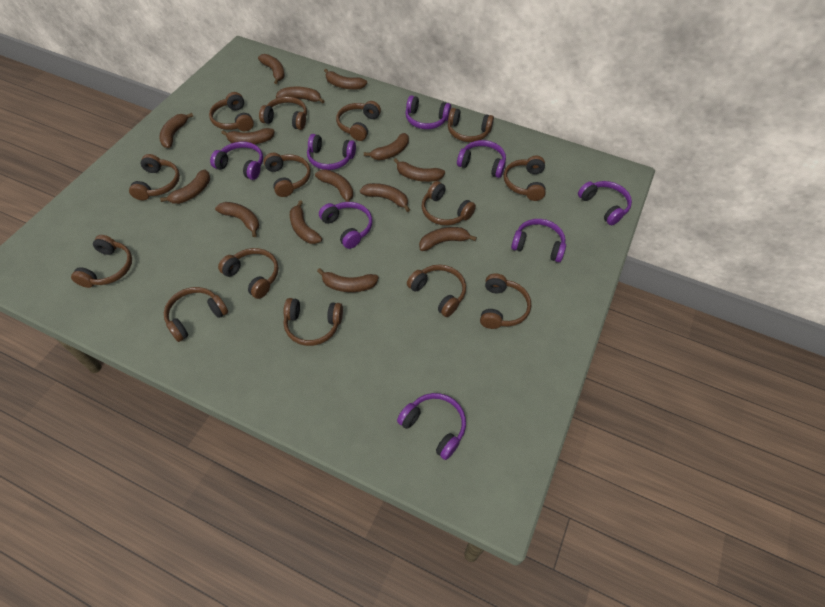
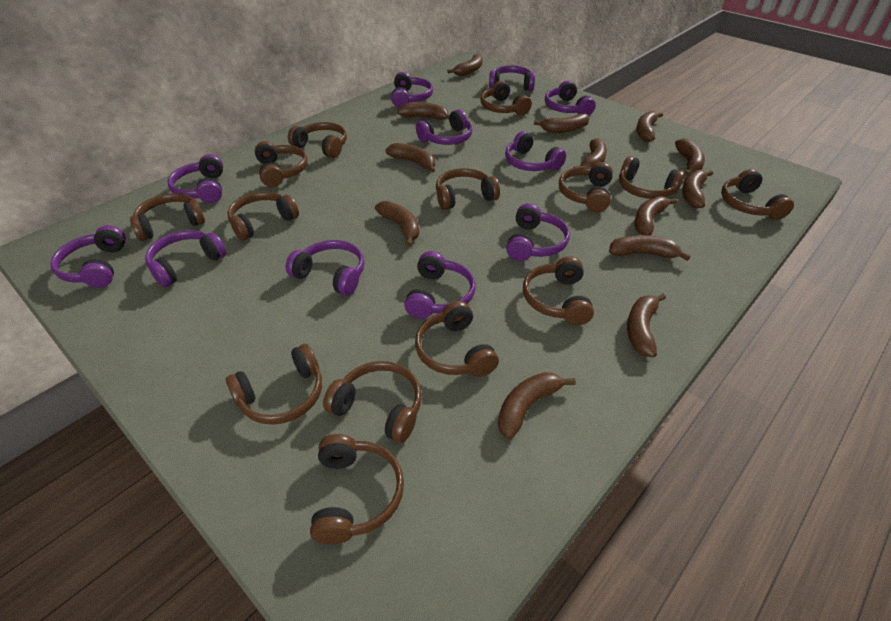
brown banana: 14 -> 13
purple headphones: 8 -> 11

